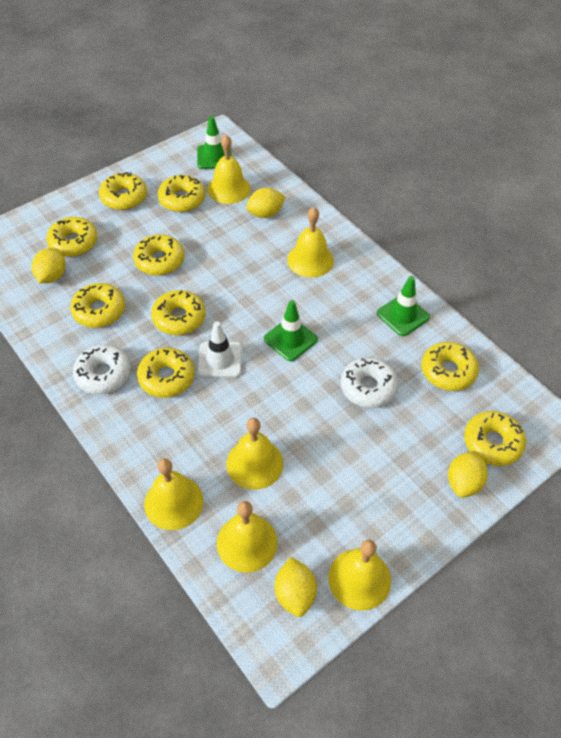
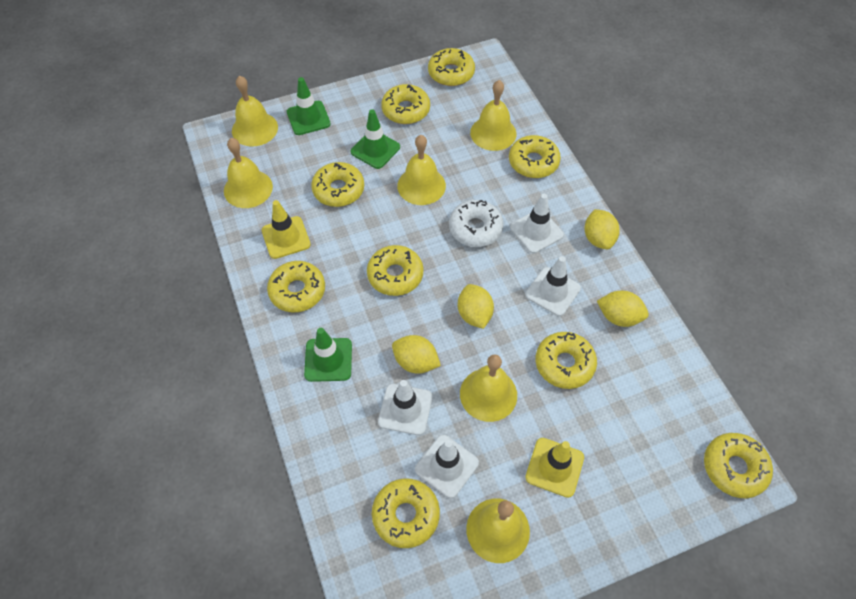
white donut: 2 -> 1
white traffic cone: 1 -> 4
yellow traffic cone: 0 -> 2

